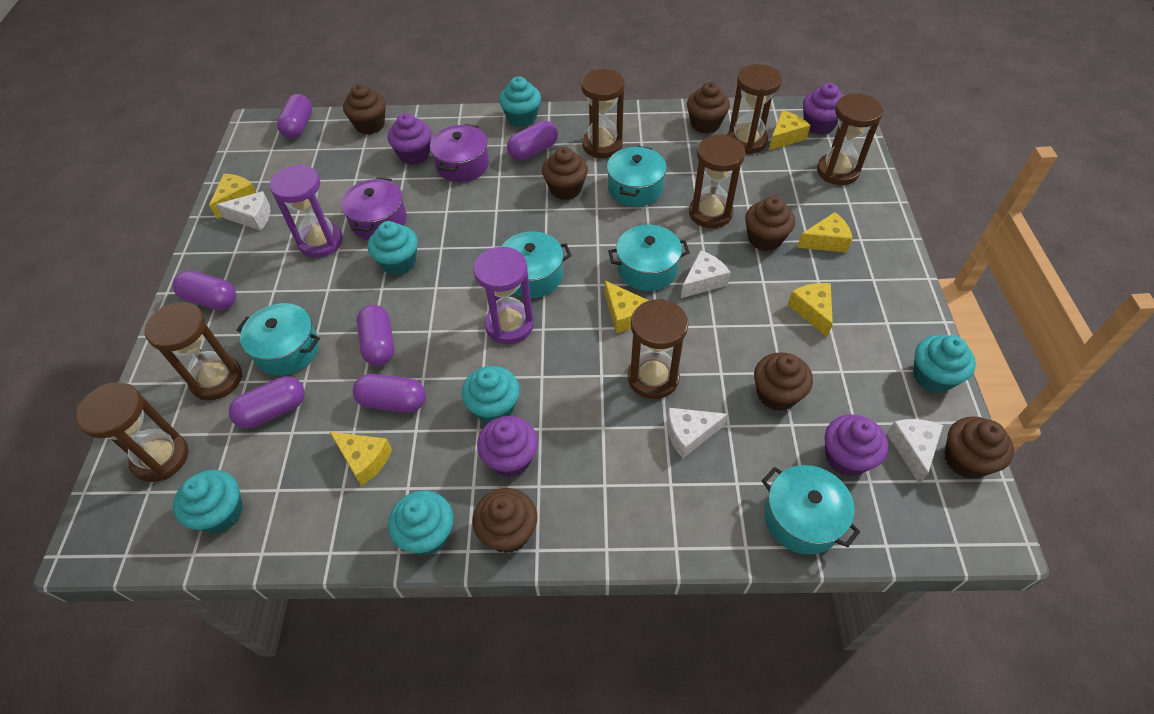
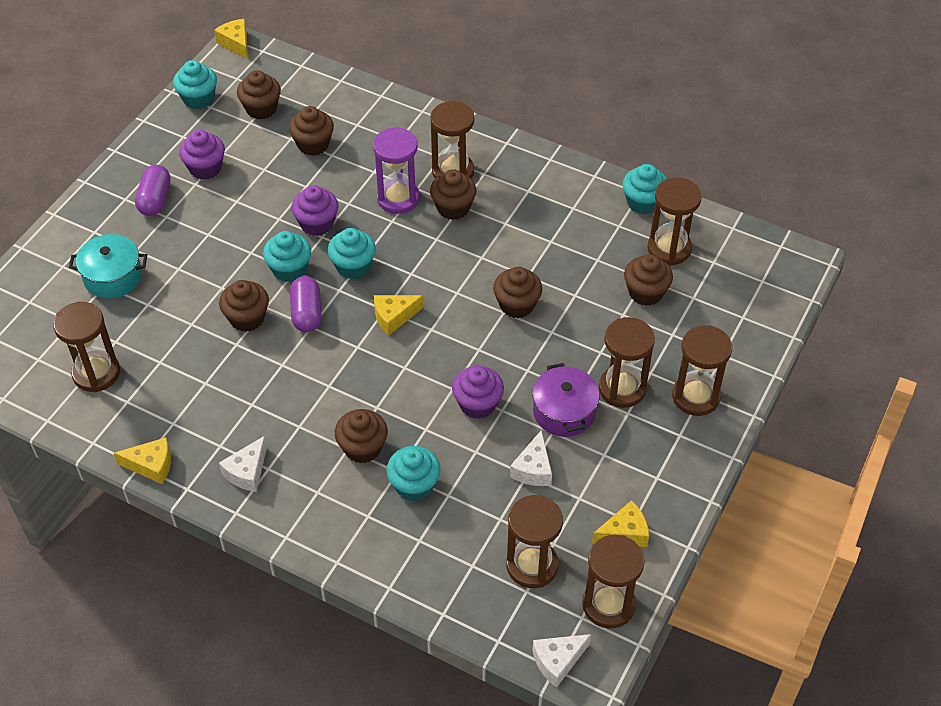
purple capsule: 6 -> 2
purple cupcake: 4 -> 3
purple hourglass: 2 -> 1
purple pot: 2 -> 1
turquoise cupcake: 6 -> 5
turquoise pot: 5 -> 1
white cheese: 4 -> 3
yellow cheese: 6 -> 4

